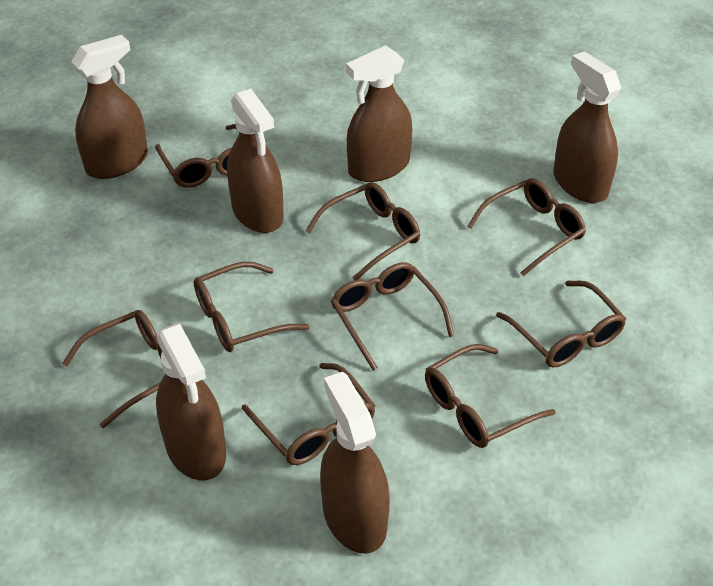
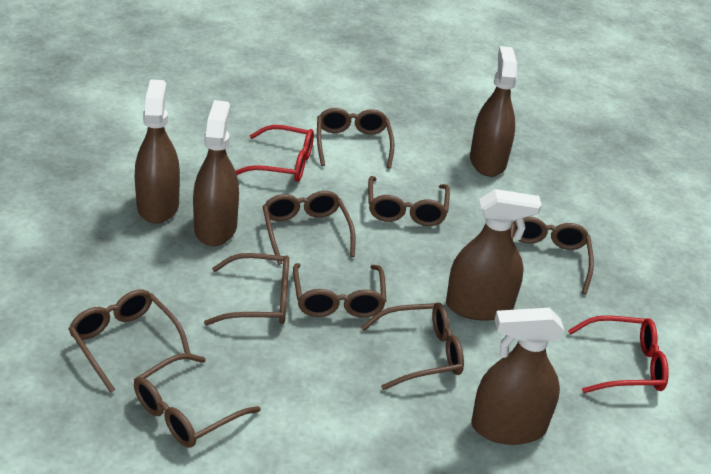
brown spray bottle: 6 -> 5
red glasses: 0 -> 2

